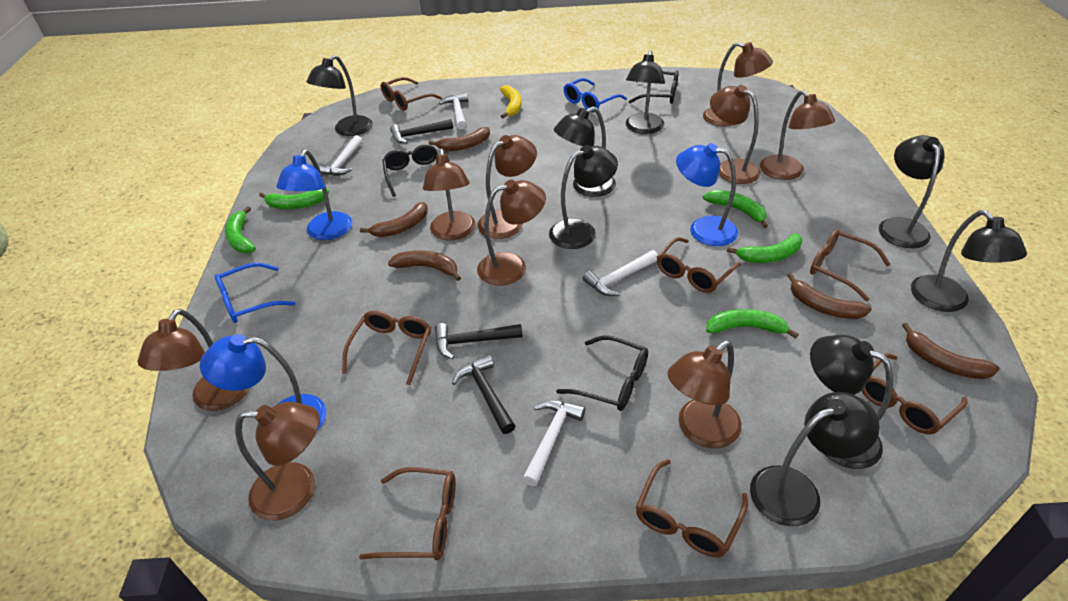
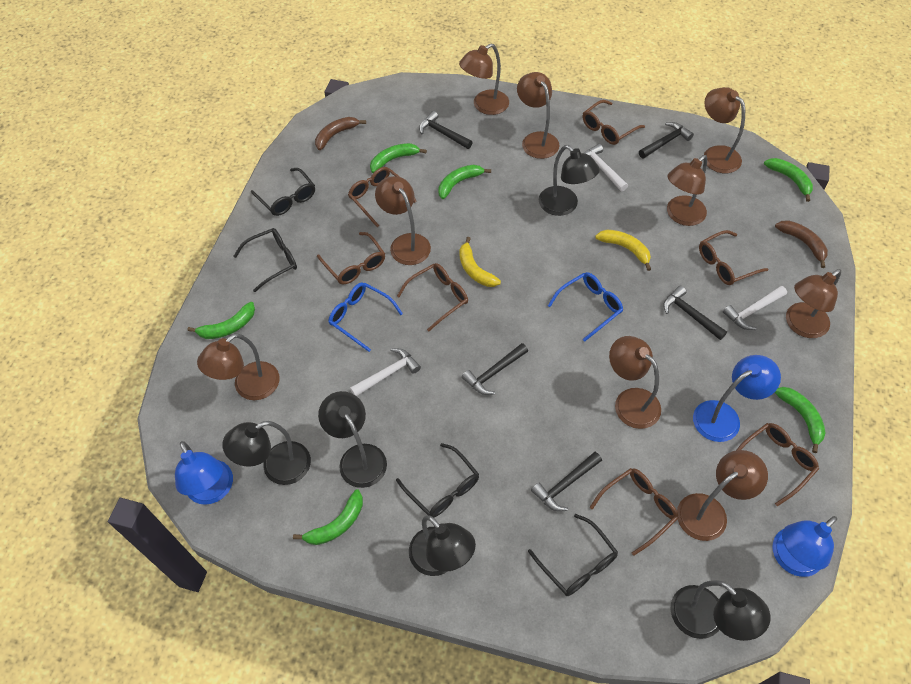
black glasses: 3 -> 4
black hammer: 3 -> 5
black lamp: 8 -> 5
brown banana: 5 -> 2
green banana: 5 -> 6
white hammer: 4 -> 3
yellow banana: 1 -> 2

